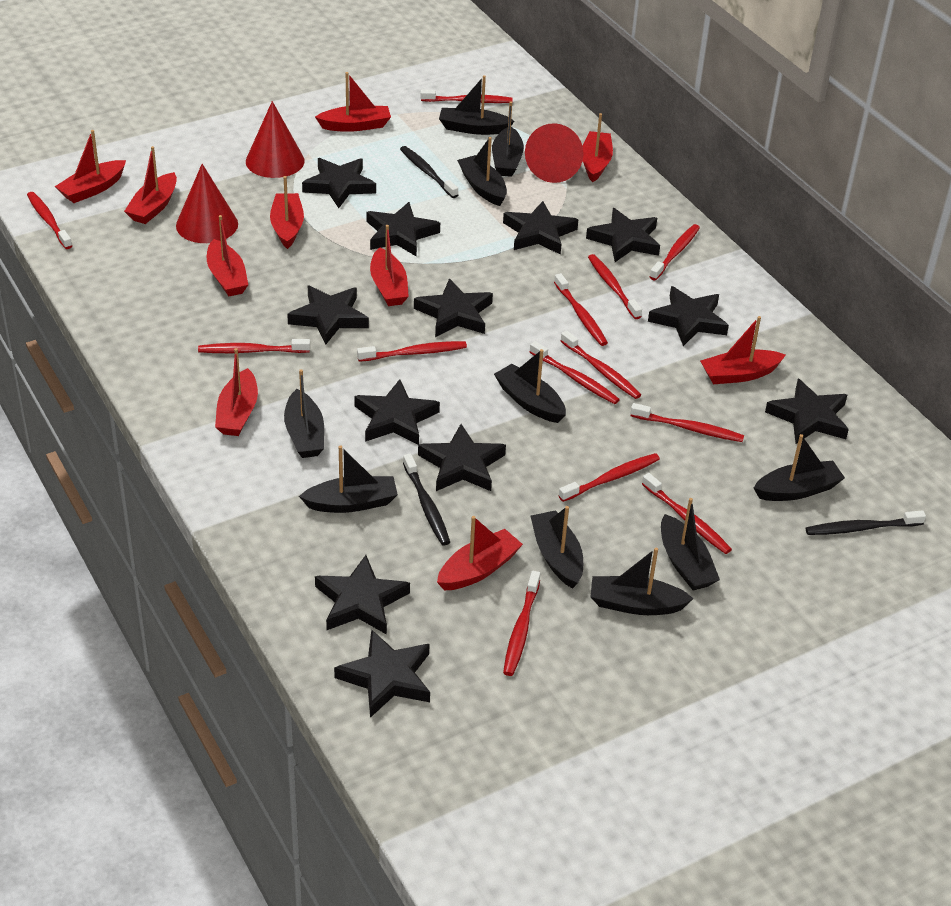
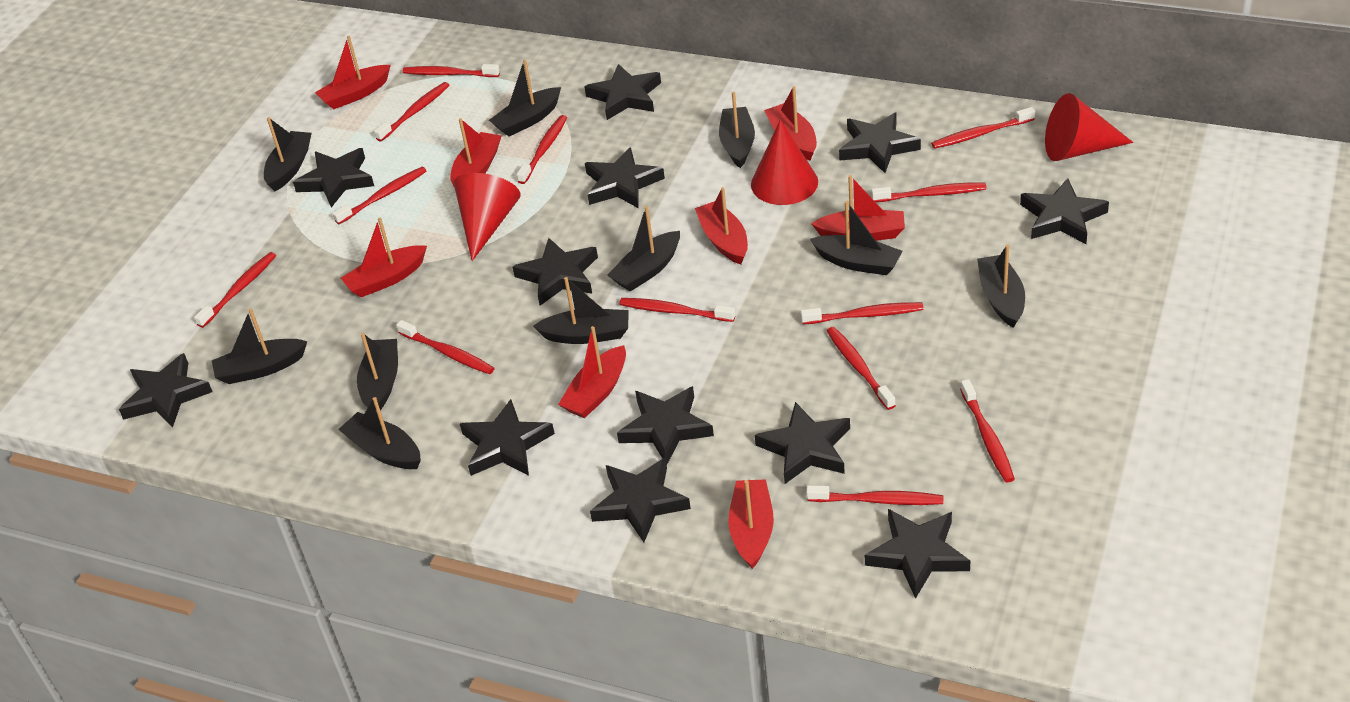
black toothbrush: 3 -> 0
red boat: 10 -> 8

